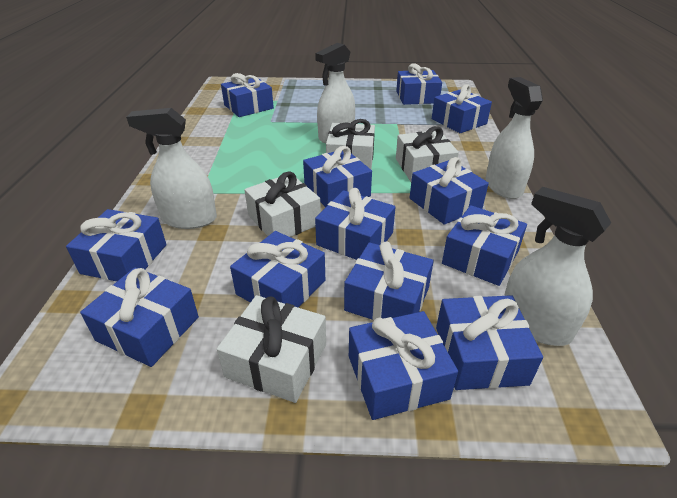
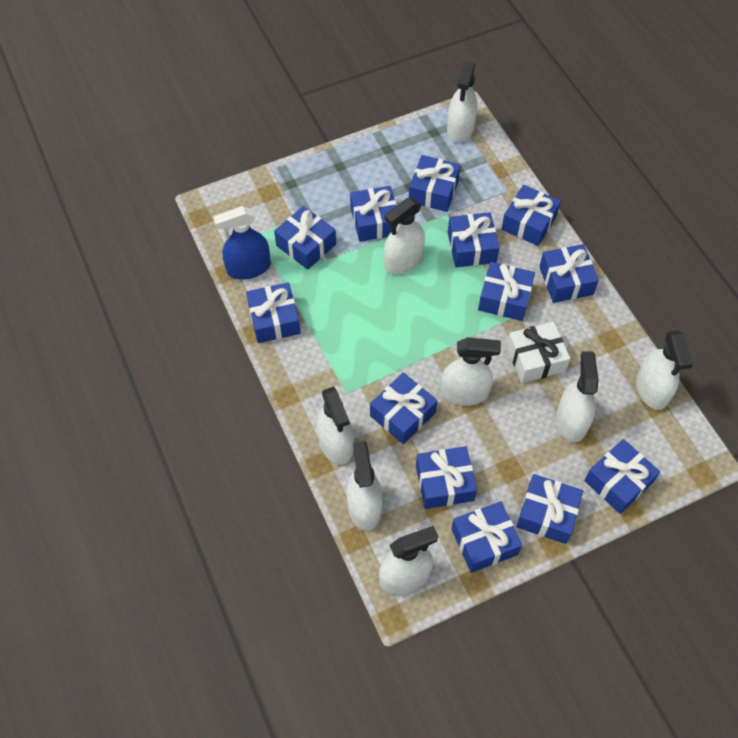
blue spray bottle: 0 -> 1
white gift: 4 -> 1
white spray bottle: 4 -> 8

